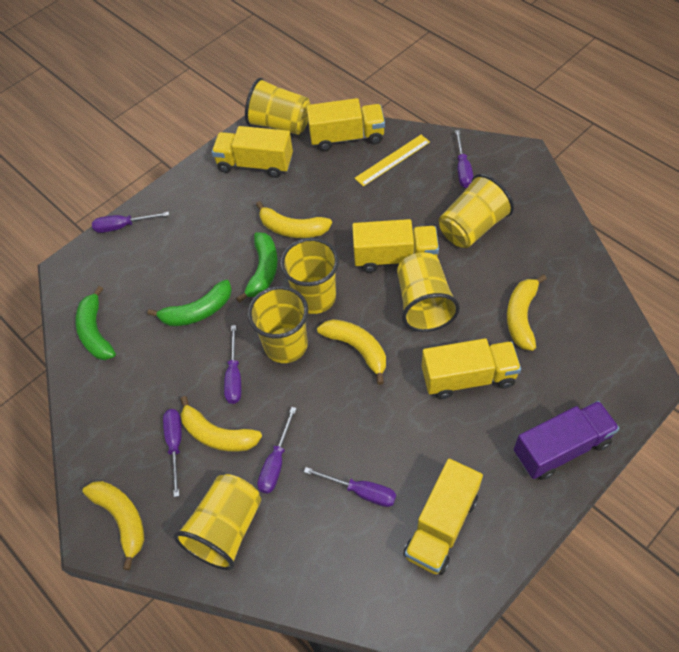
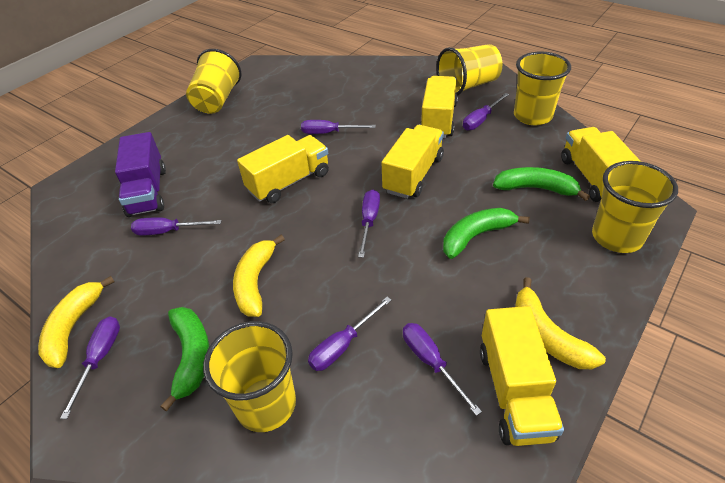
purple screwdriver: 6 -> 7
yellow banana: 5 -> 3
yellow cup: 6 -> 5
yellow ruler: 1 -> 0

